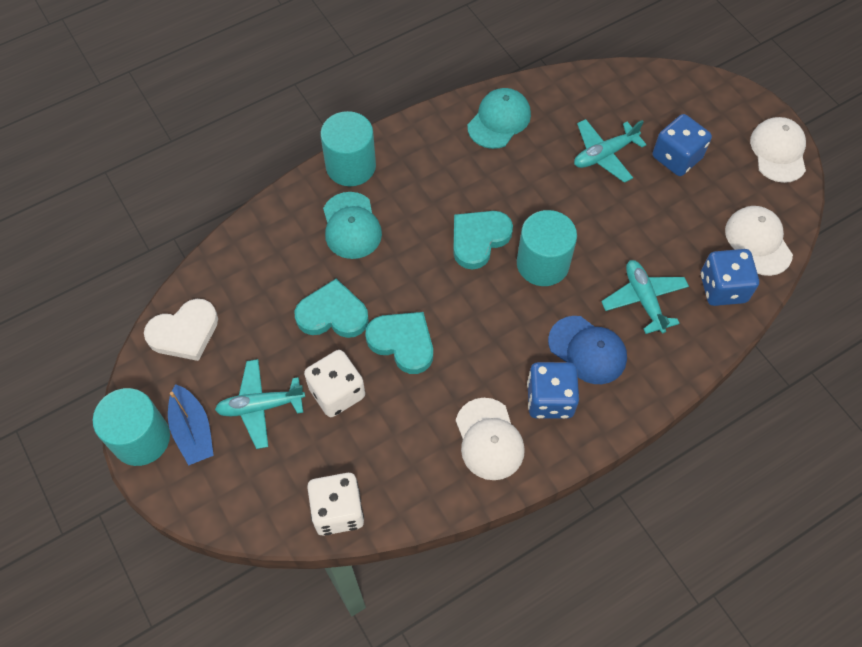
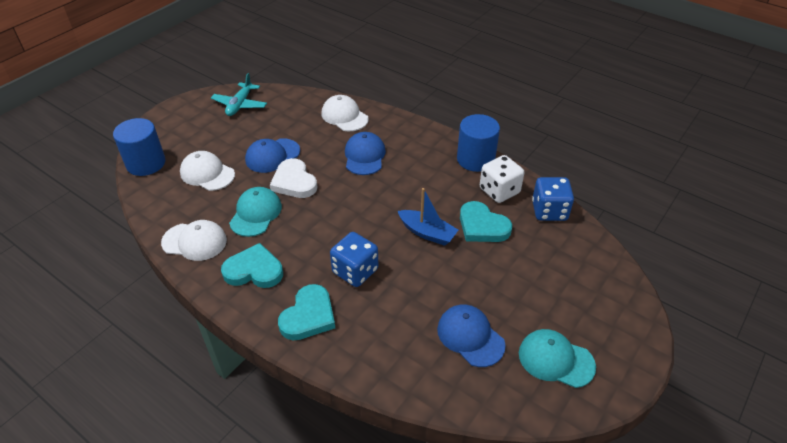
blue cap: 1 -> 3
blue cylinder: 0 -> 2
blue dice: 3 -> 2
turquoise cylinder: 3 -> 0
turquoise plane: 3 -> 1
white dice: 2 -> 1

